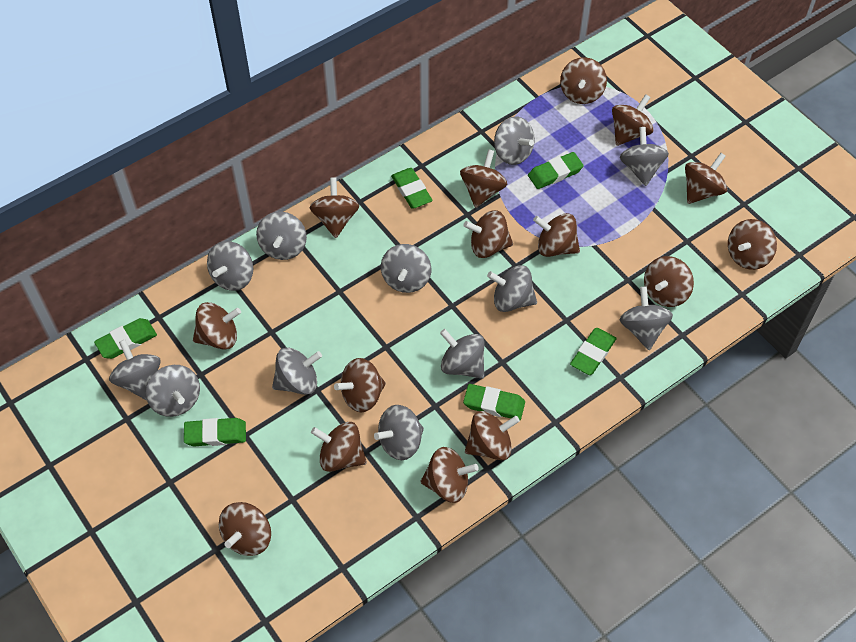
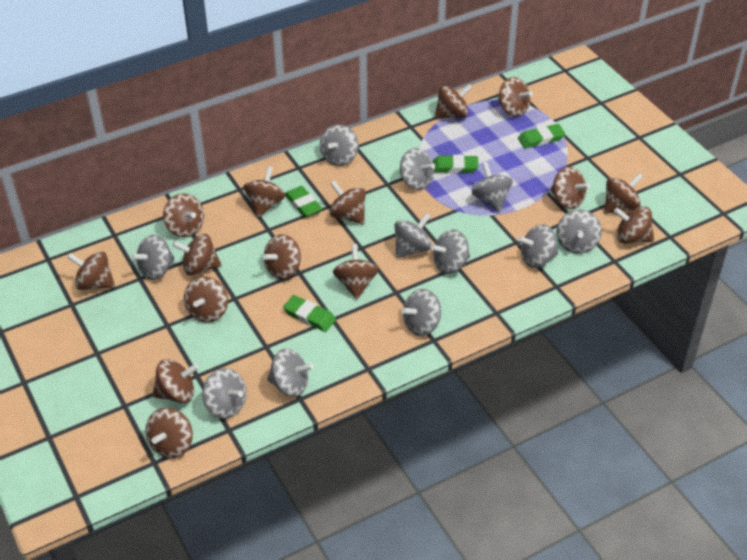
green eraser: 6 -> 4
grey spinning top: 12 -> 11

